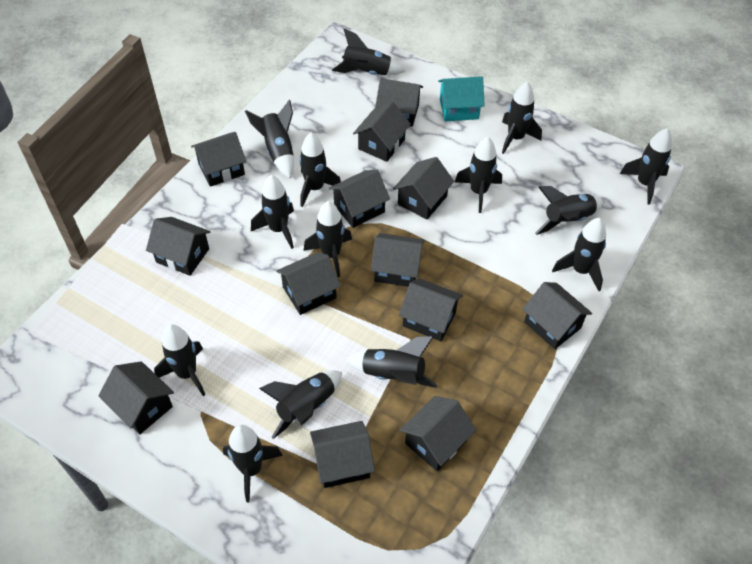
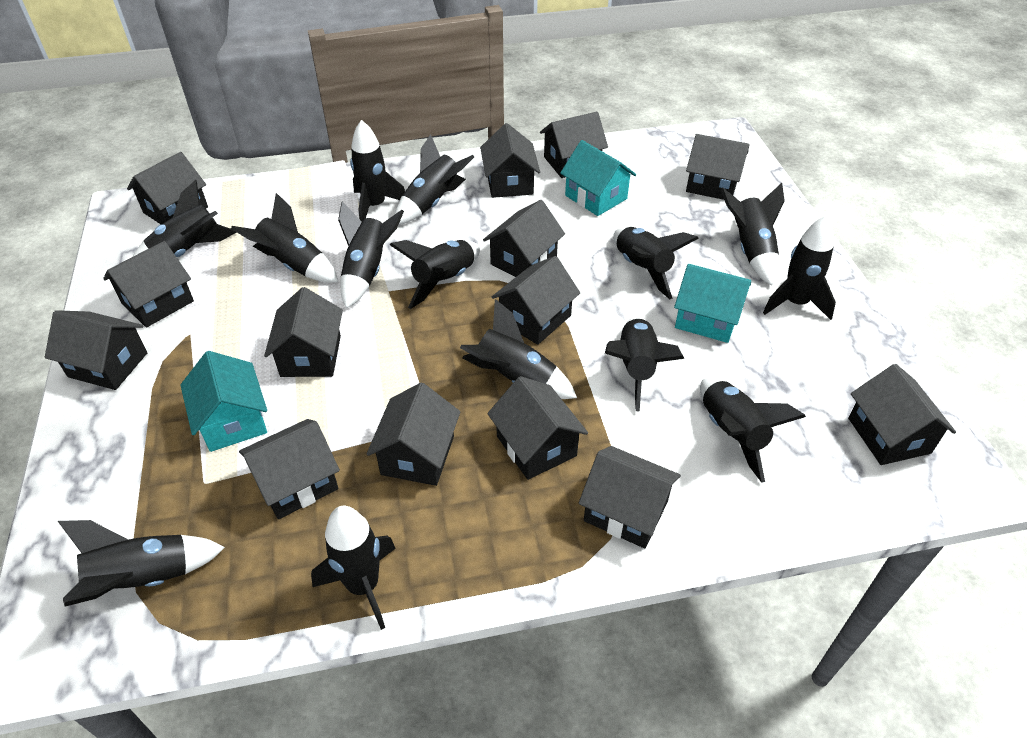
black house: 13 -> 14
turquoise house: 1 -> 3

